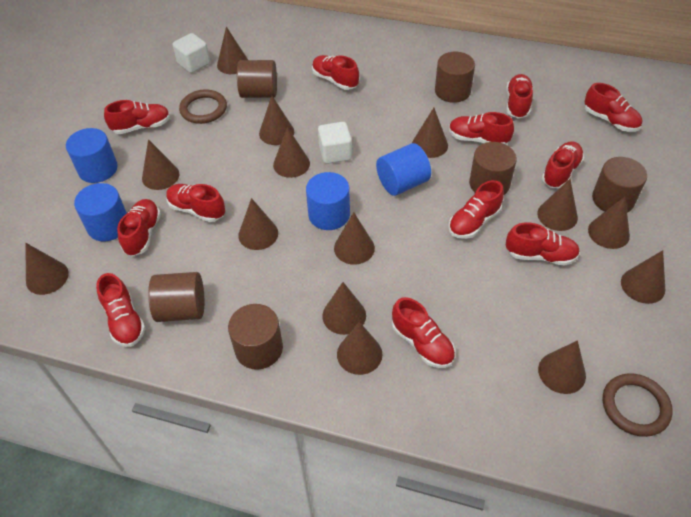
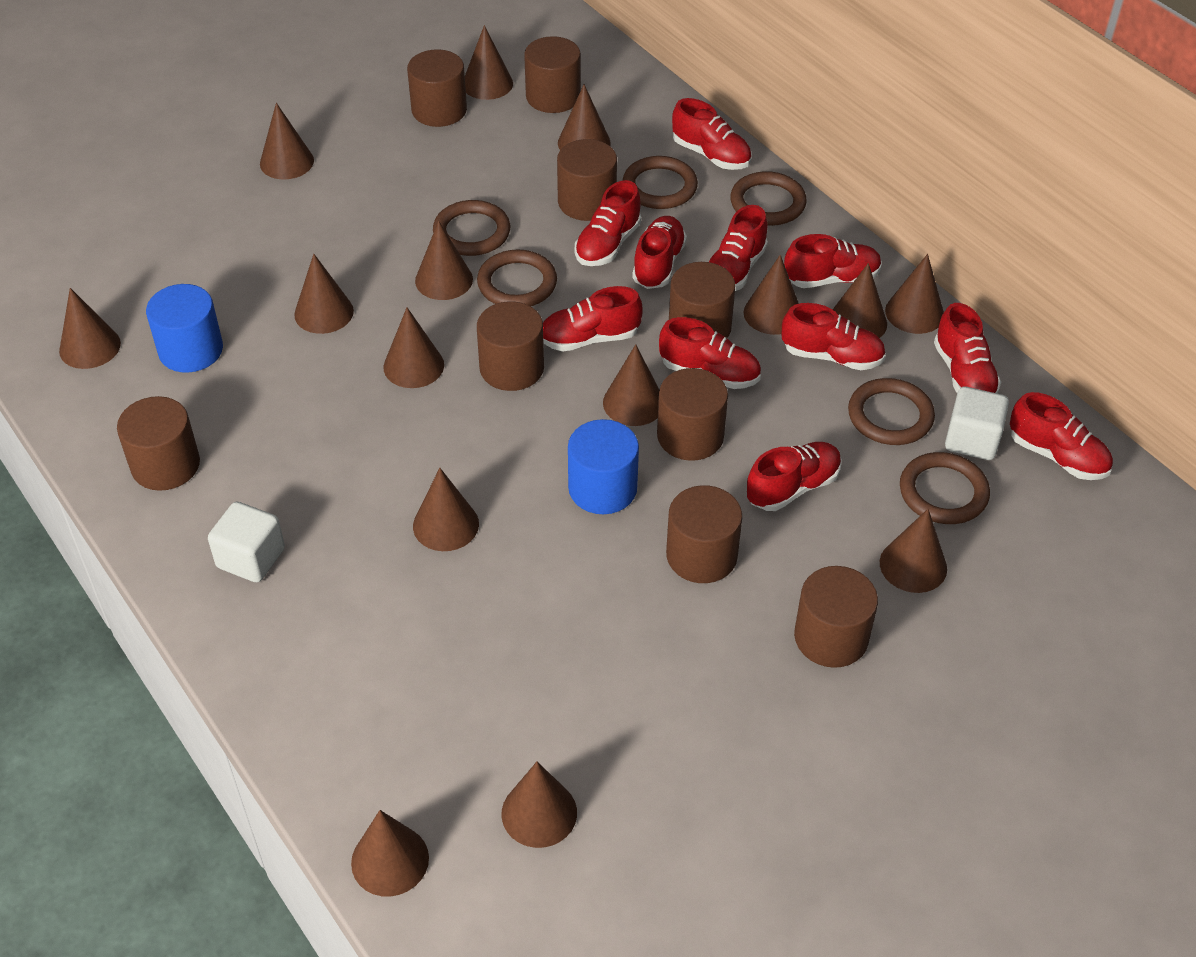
blue cylinder: 4 -> 2
brown cone: 14 -> 15
brown cylinder: 6 -> 9
brown ring: 2 -> 6
red shoe: 12 -> 11

